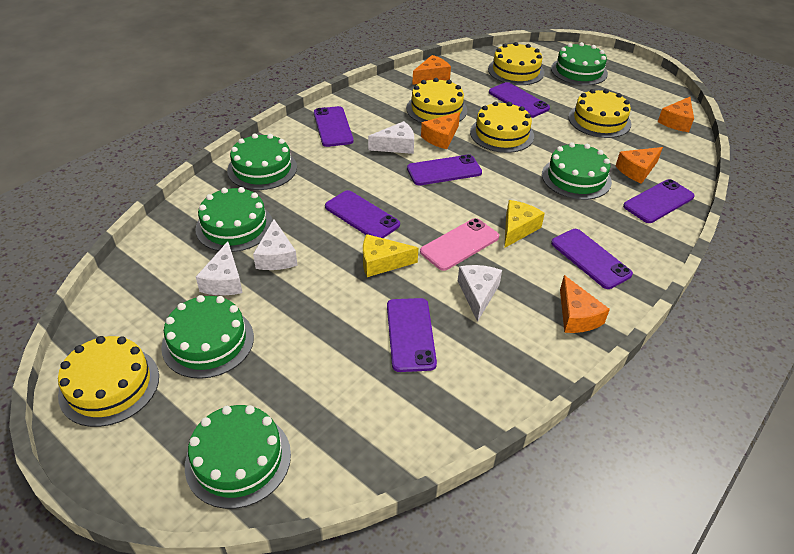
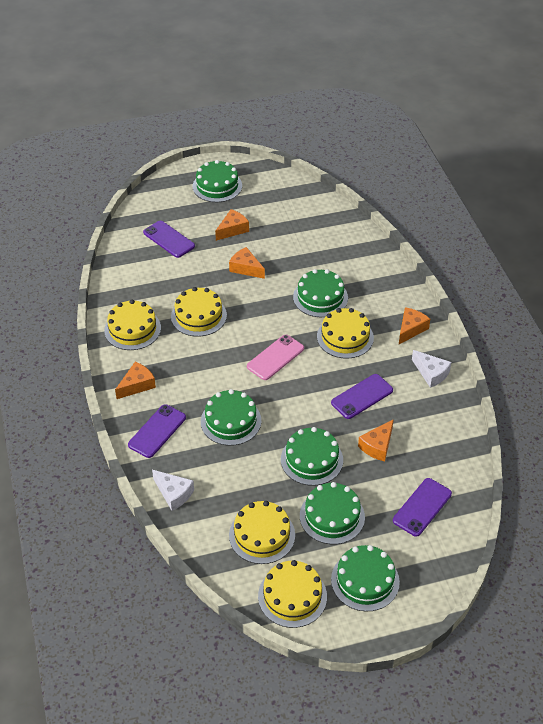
purple phone: 7 -> 4
white cheese: 4 -> 2
yellow cheese: 2 -> 0

